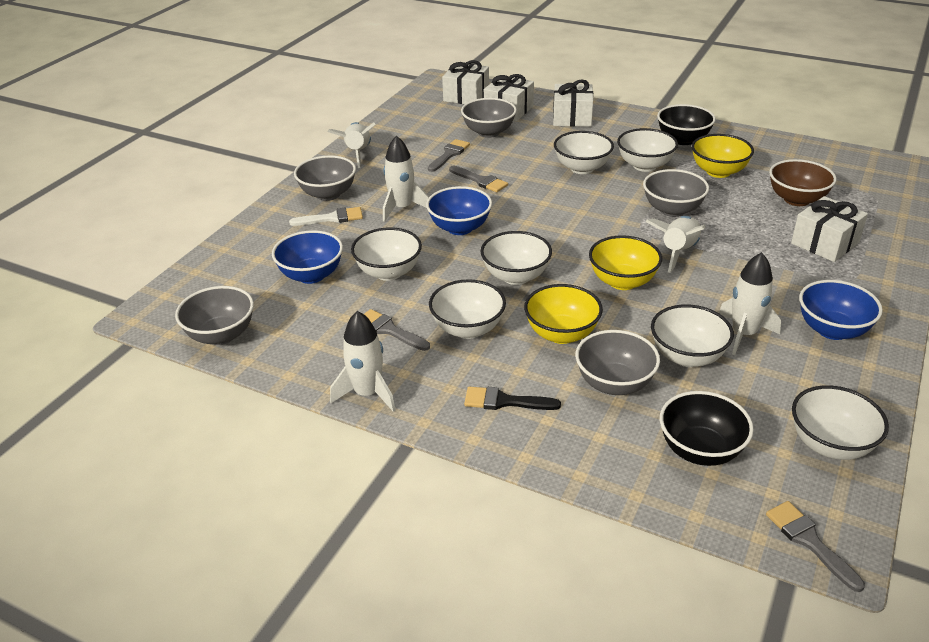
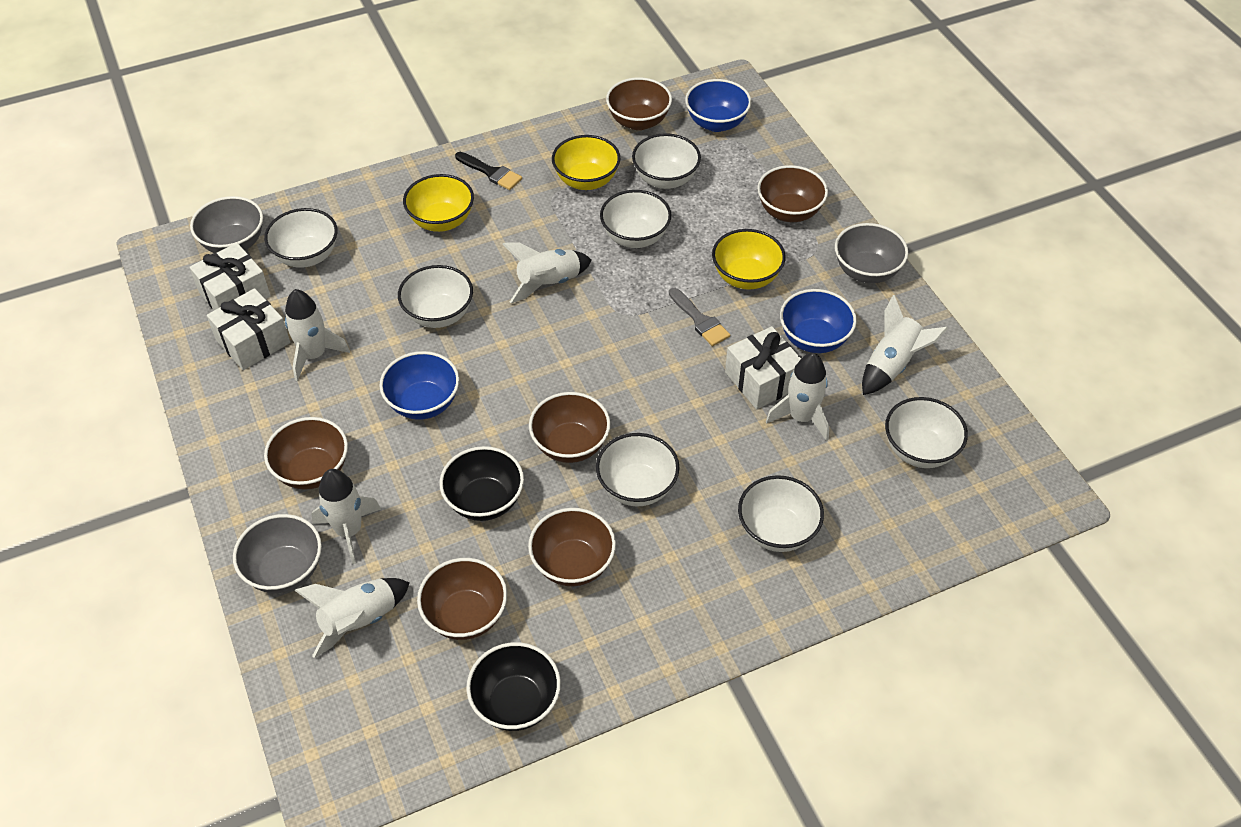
brown bowl: 1 -> 6
grey bowl: 5 -> 3
grey brush: 4 -> 1
white brush: 1 -> 0
white gift: 4 -> 3
white rocket: 5 -> 6

